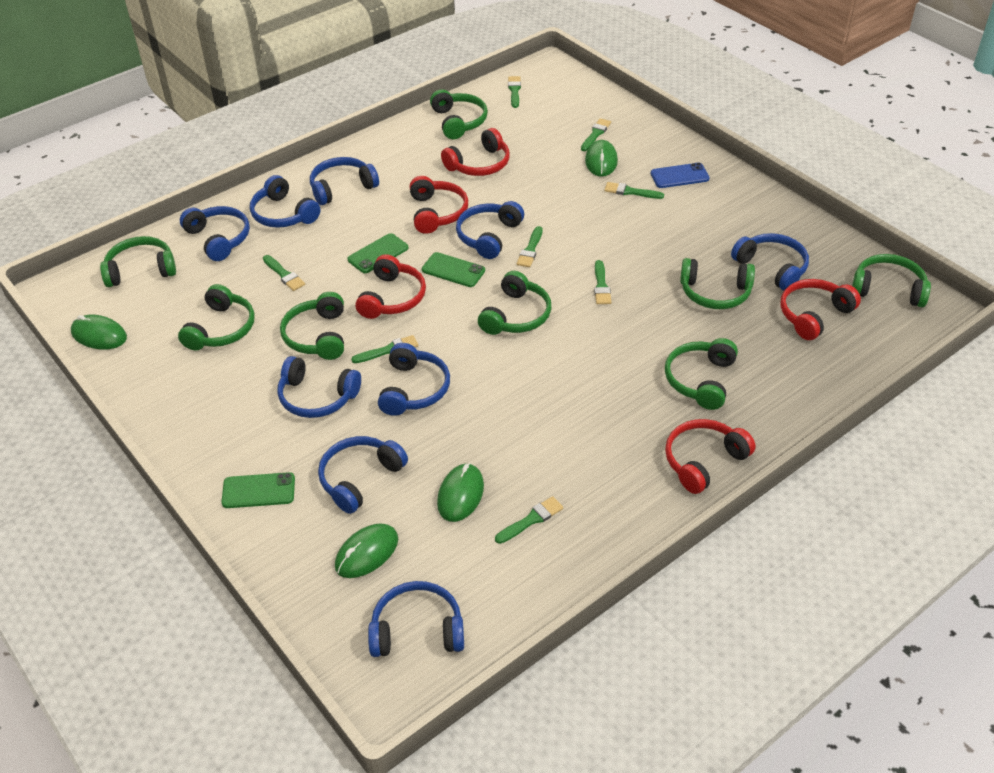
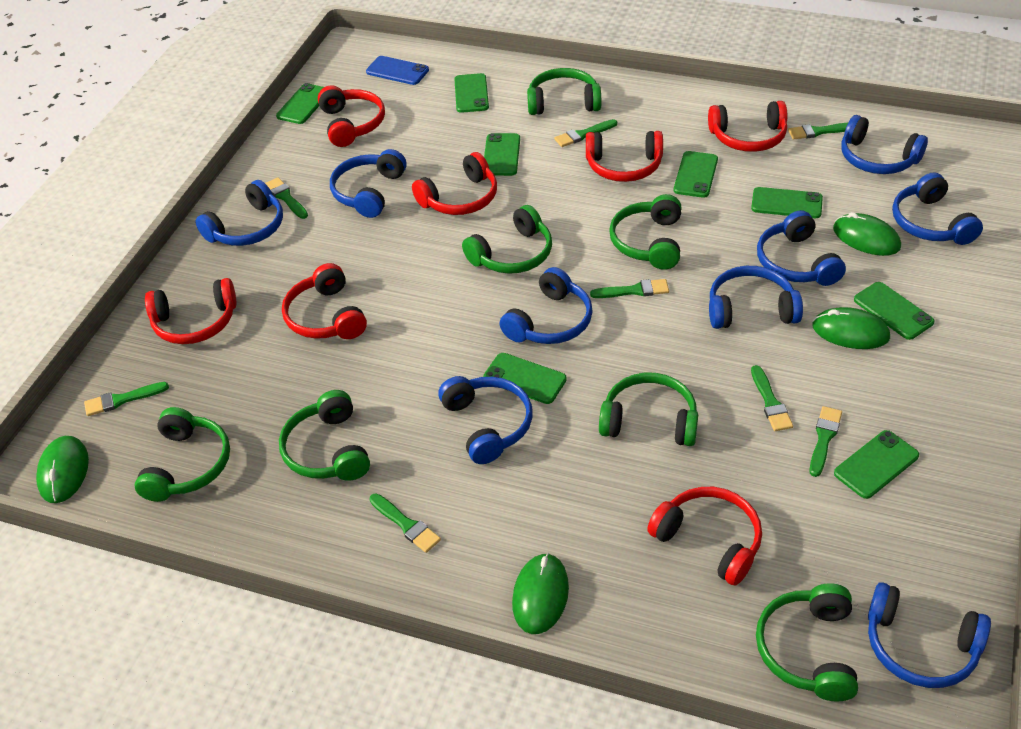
green headphones: 8 -> 7
green phone: 3 -> 8
red headphones: 5 -> 7

